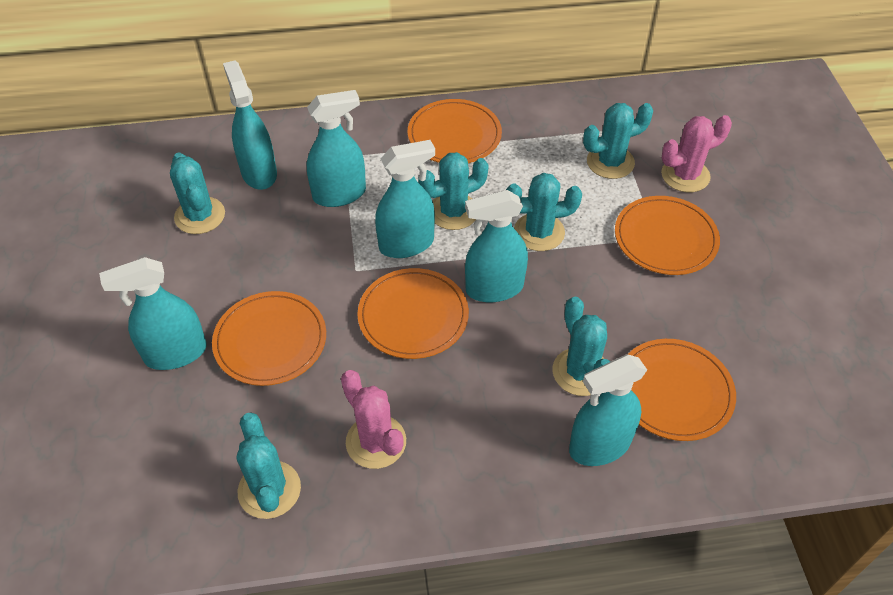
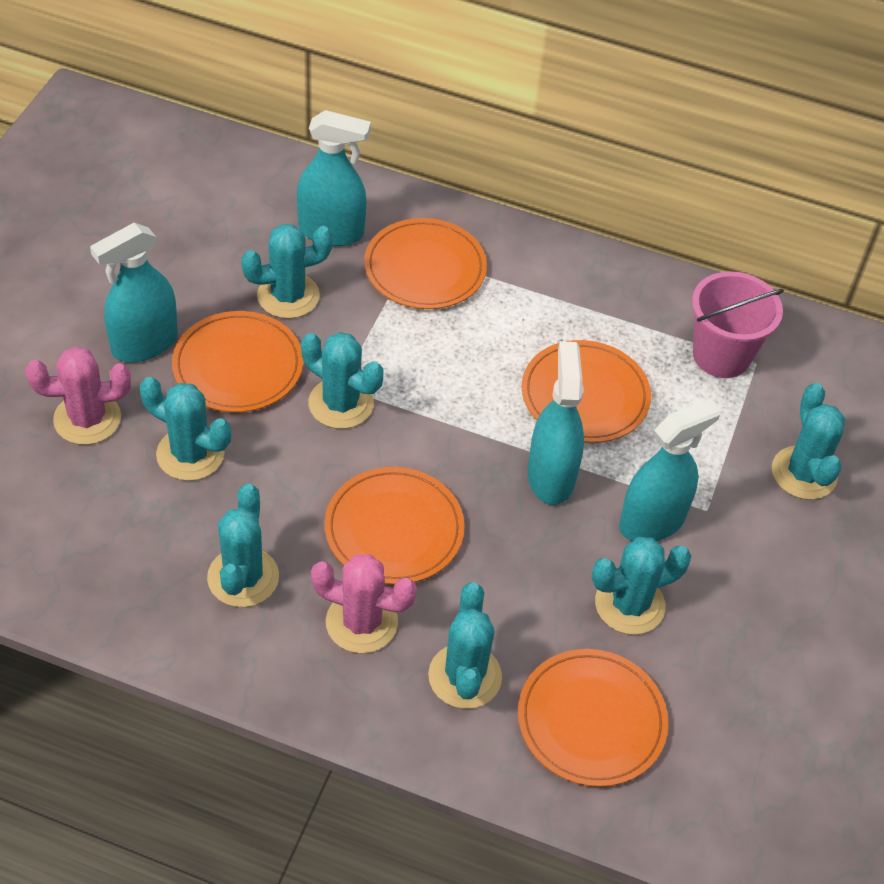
pink bucket: 0 -> 1
turquoise cactus: 6 -> 7
turquoise spray bottle: 6 -> 4

